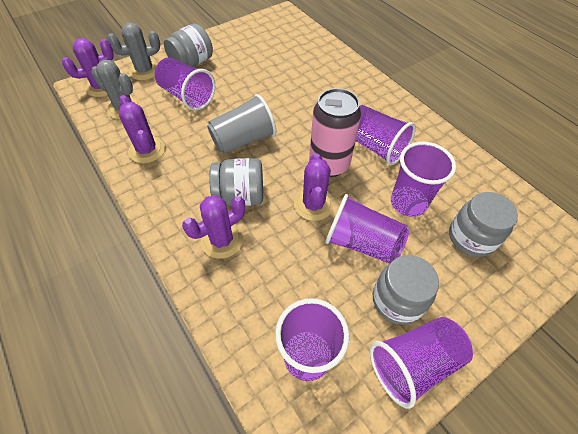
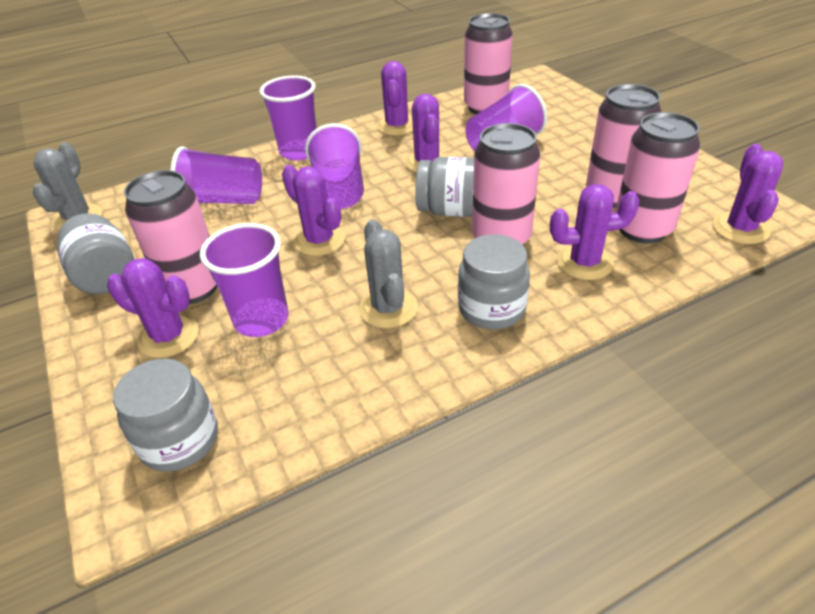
grey cup: 1 -> 0
pink can: 1 -> 5
purple cactus: 4 -> 6
purple cup: 6 -> 5

